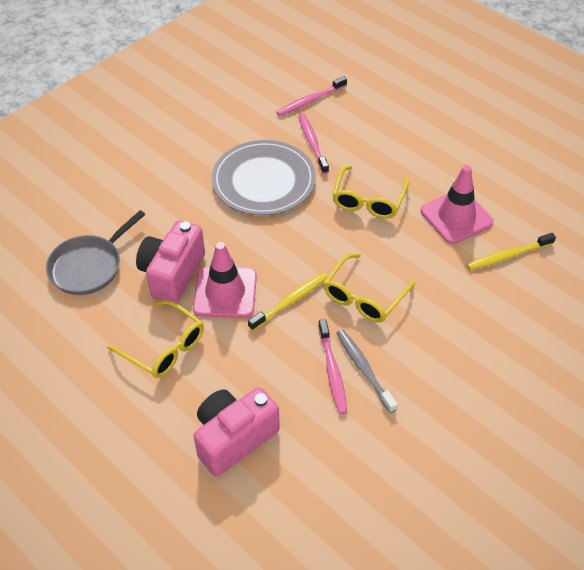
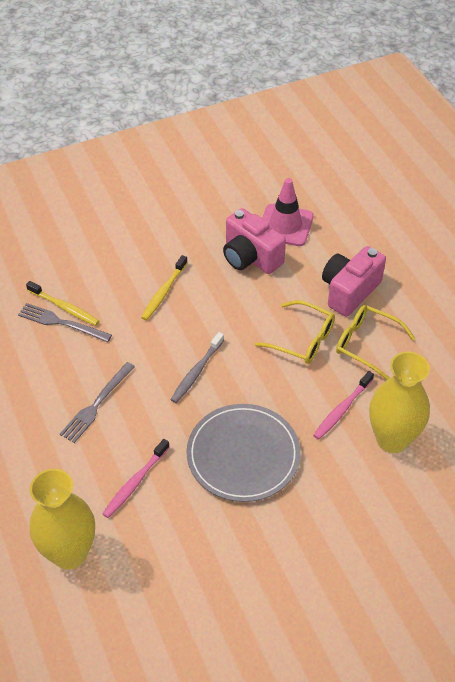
grey fork: 0 -> 2
grey pan: 1 -> 0
pink toothbrush: 3 -> 2
pink traffic cone: 2 -> 1
yellow glasses: 3 -> 2
yellow vase: 0 -> 2

